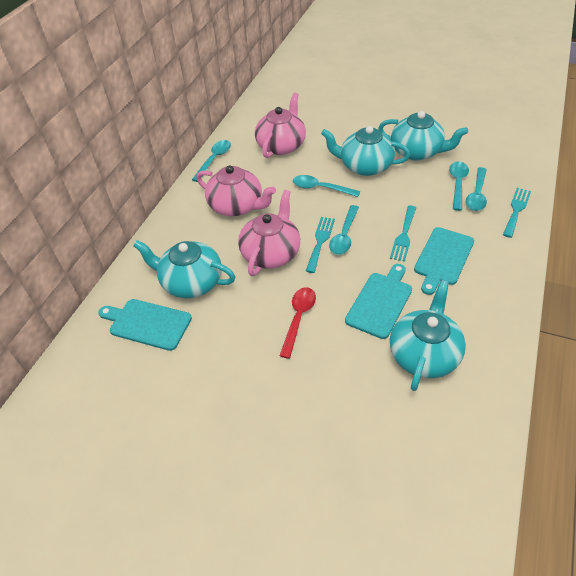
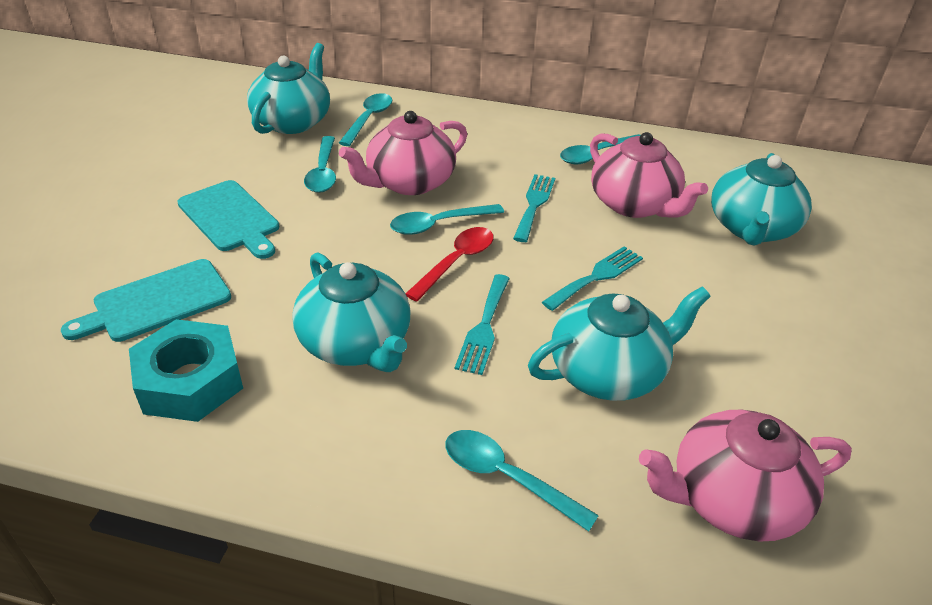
turquoise cutting board: 3 -> 2
turquoise nut: 0 -> 1

